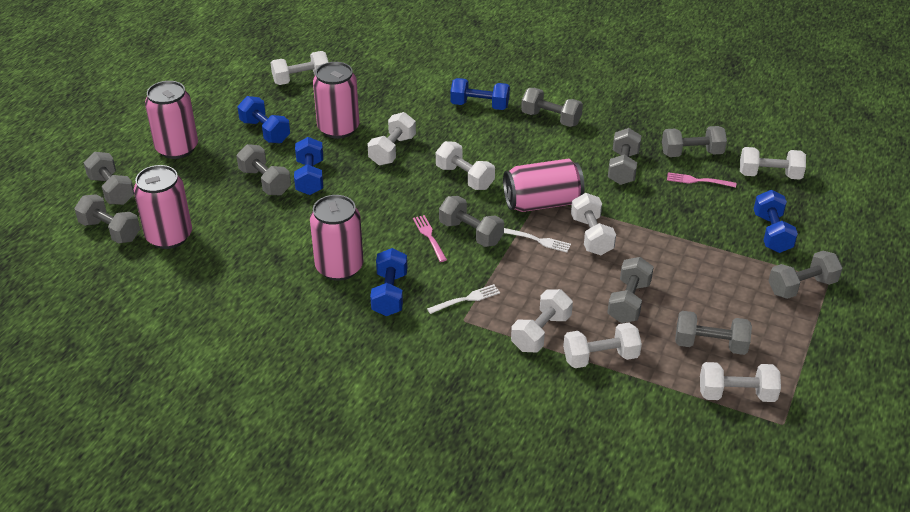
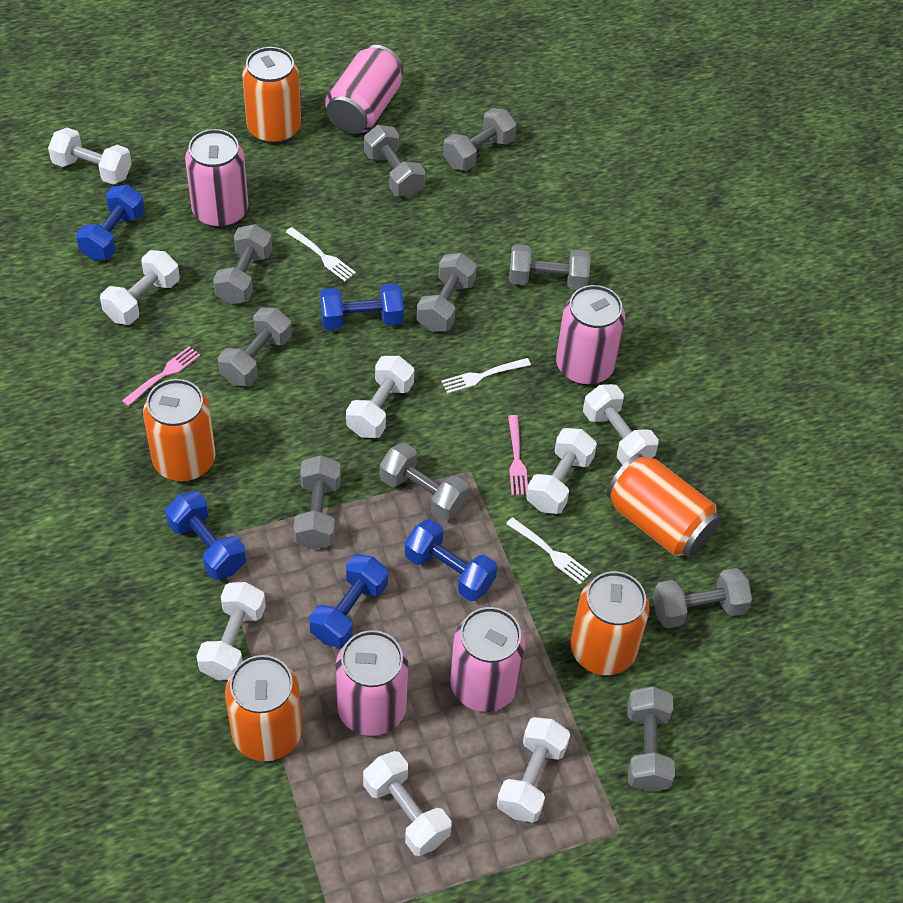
orange can: 0 -> 5
white fork: 2 -> 3

